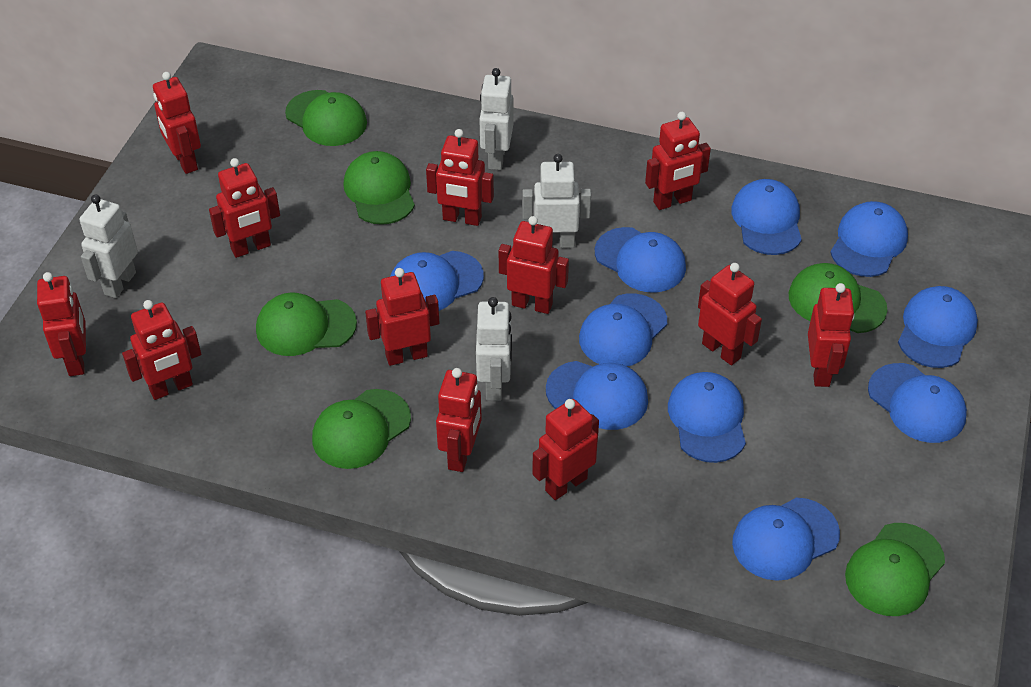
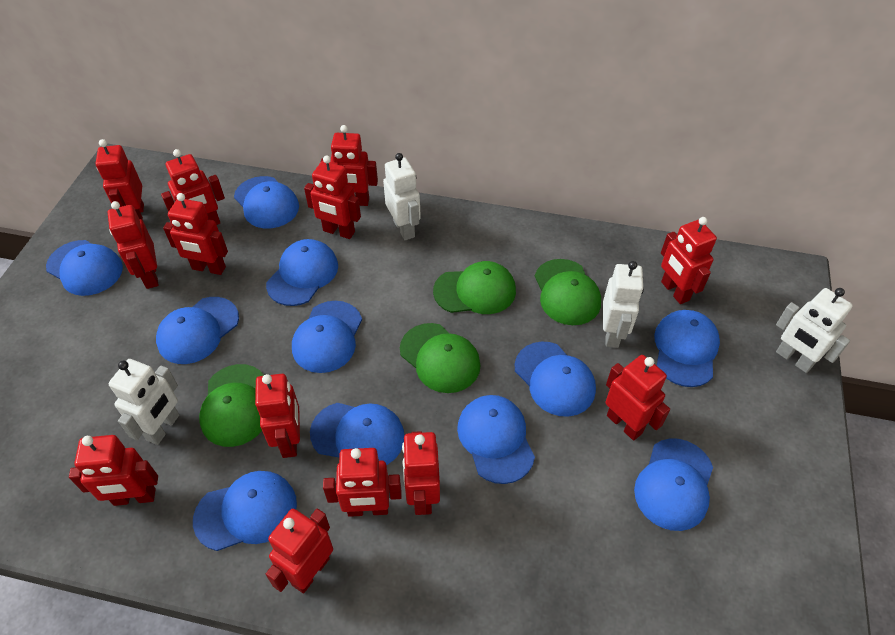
blue cap: 10 -> 11
green cap: 6 -> 4
red robot: 12 -> 13

